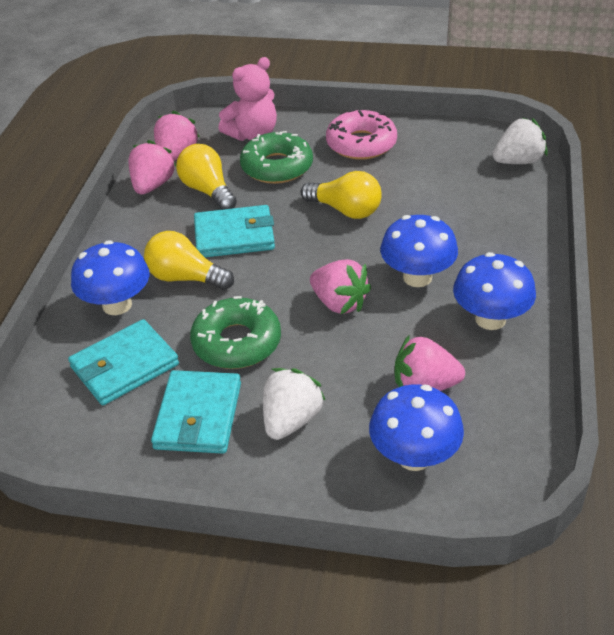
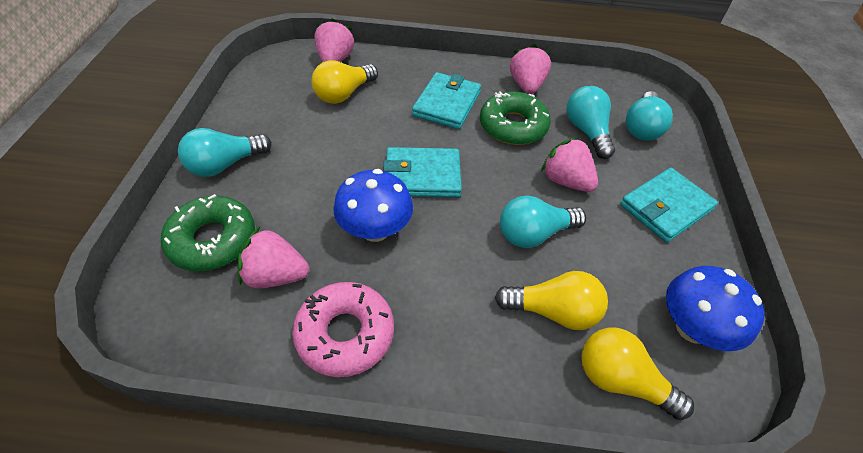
blue mushroom: 4 -> 2
pink teddy bear: 1 -> 0
turquoise light bulb: 0 -> 4
white strawberry: 2 -> 0

